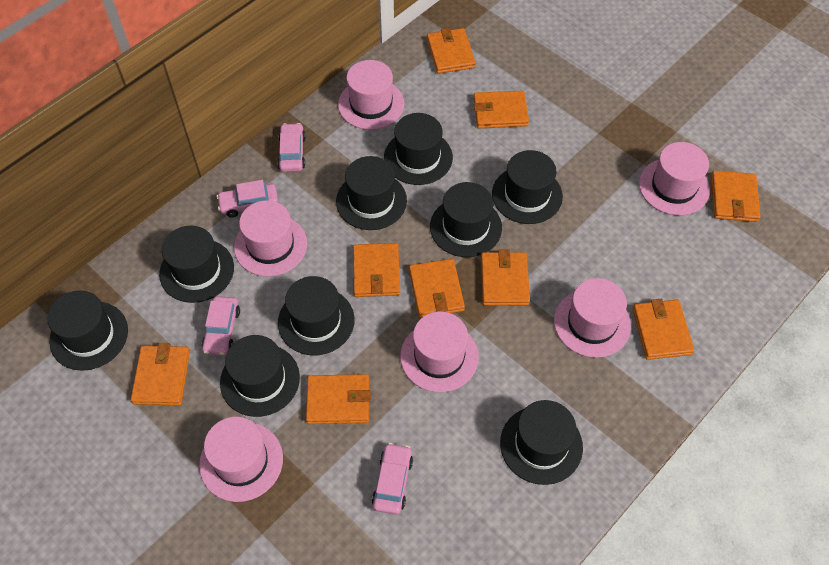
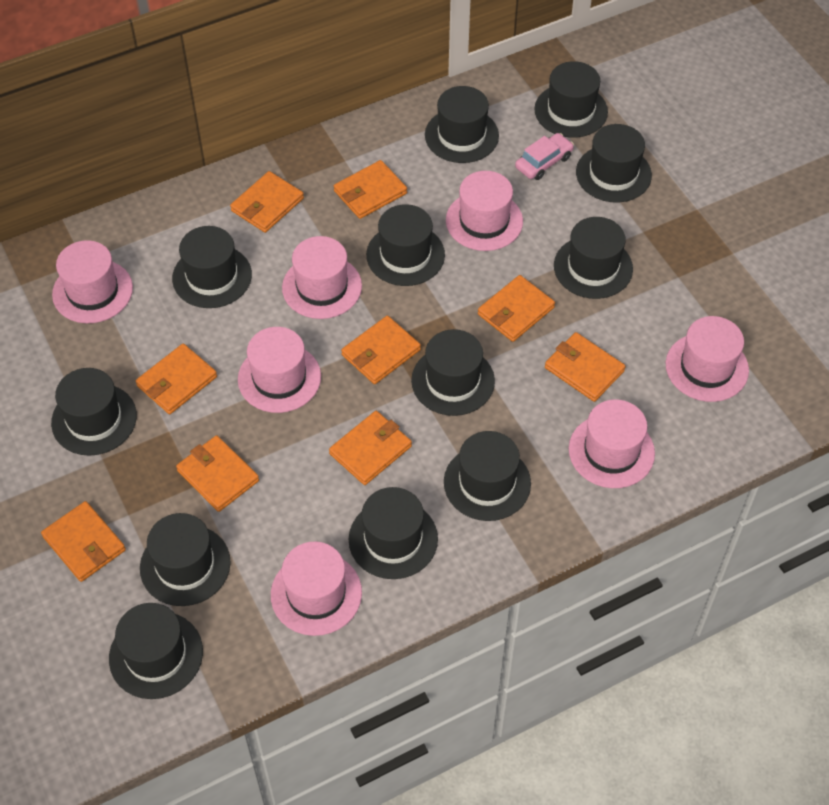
black hat: 9 -> 12
pink car: 4 -> 1
pink hat: 6 -> 7

